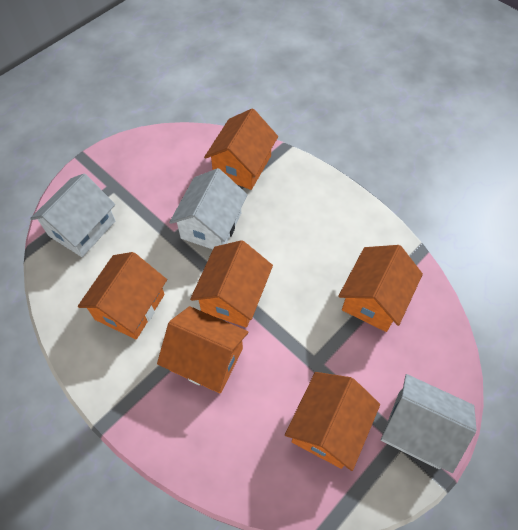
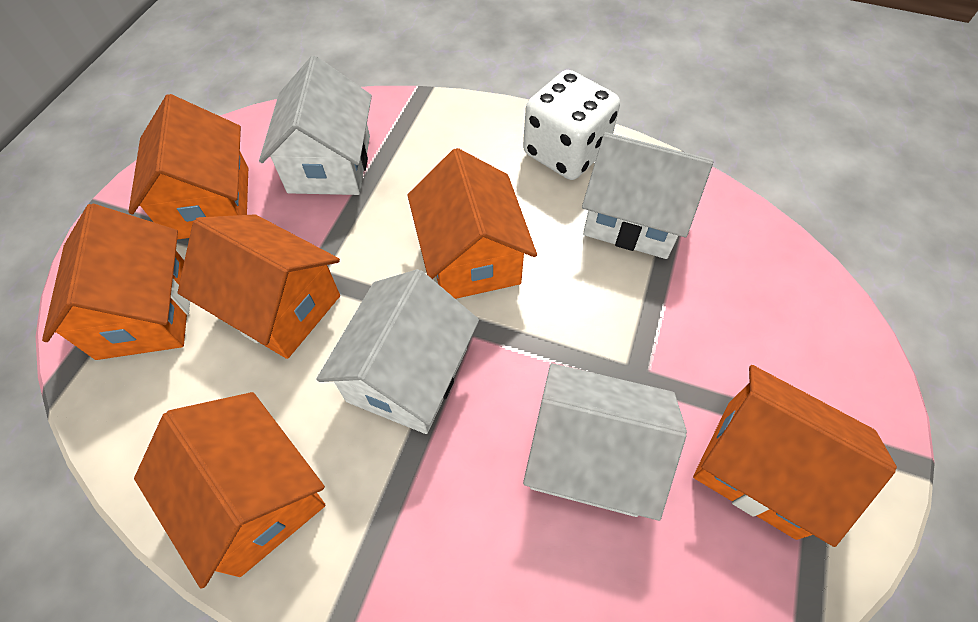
white dice: 0 -> 1
white house: 3 -> 4

